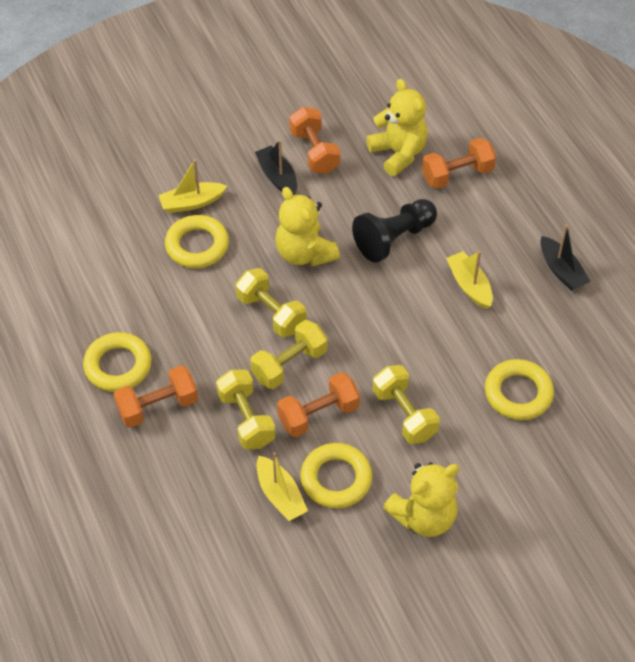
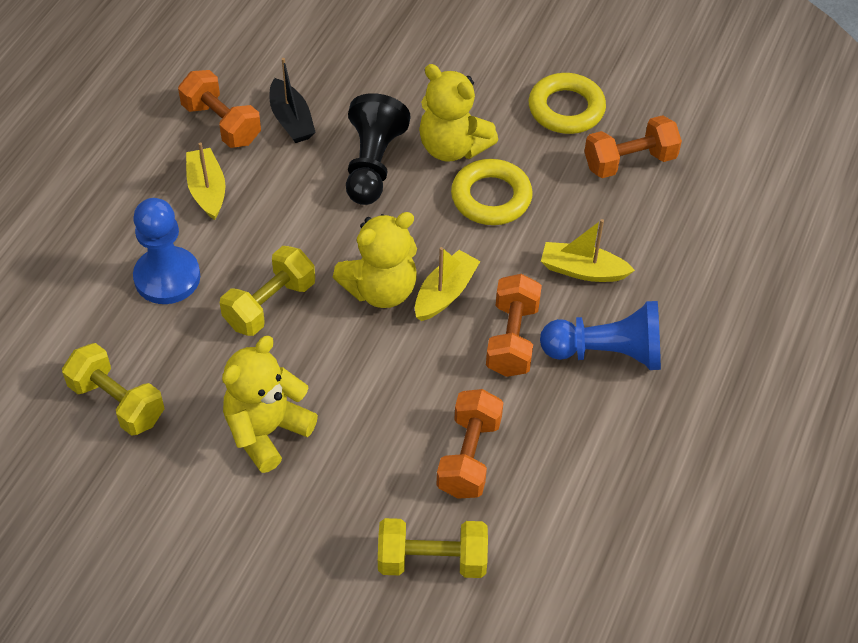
black boat: 2 -> 1
blue pawn: 0 -> 2
yellow dumbbell: 4 -> 3
yellow ring: 4 -> 2

